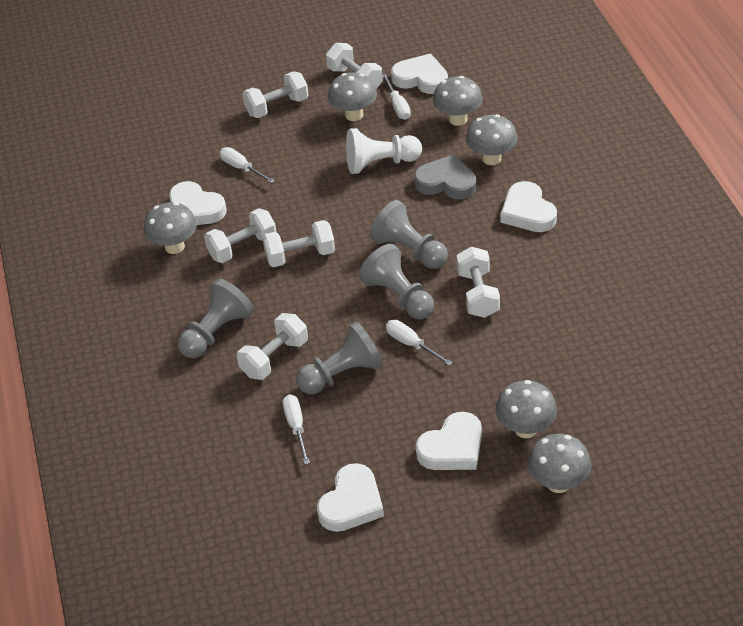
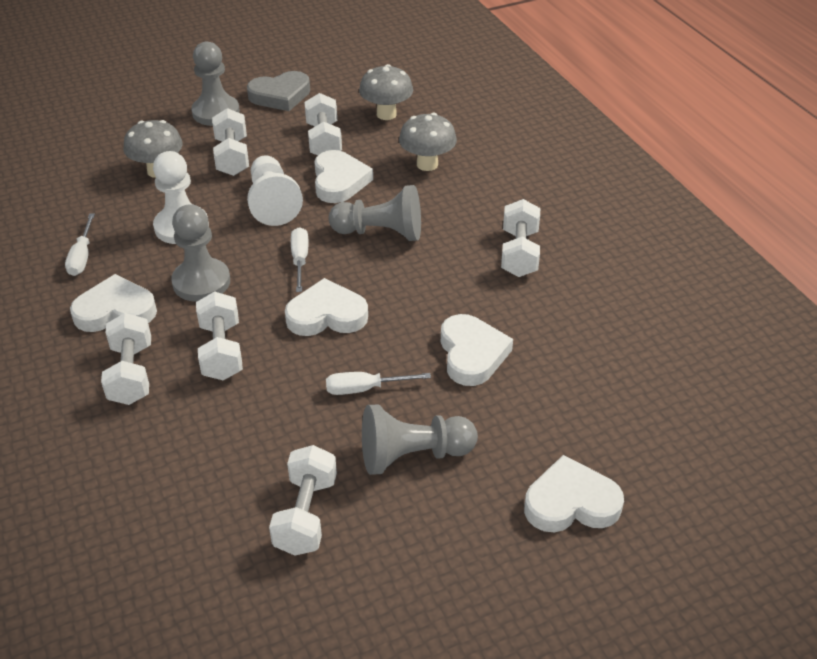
grey mushroom: 6 -> 3
white pawn: 1 -> 2
white screwdriver: 4 -> 3

